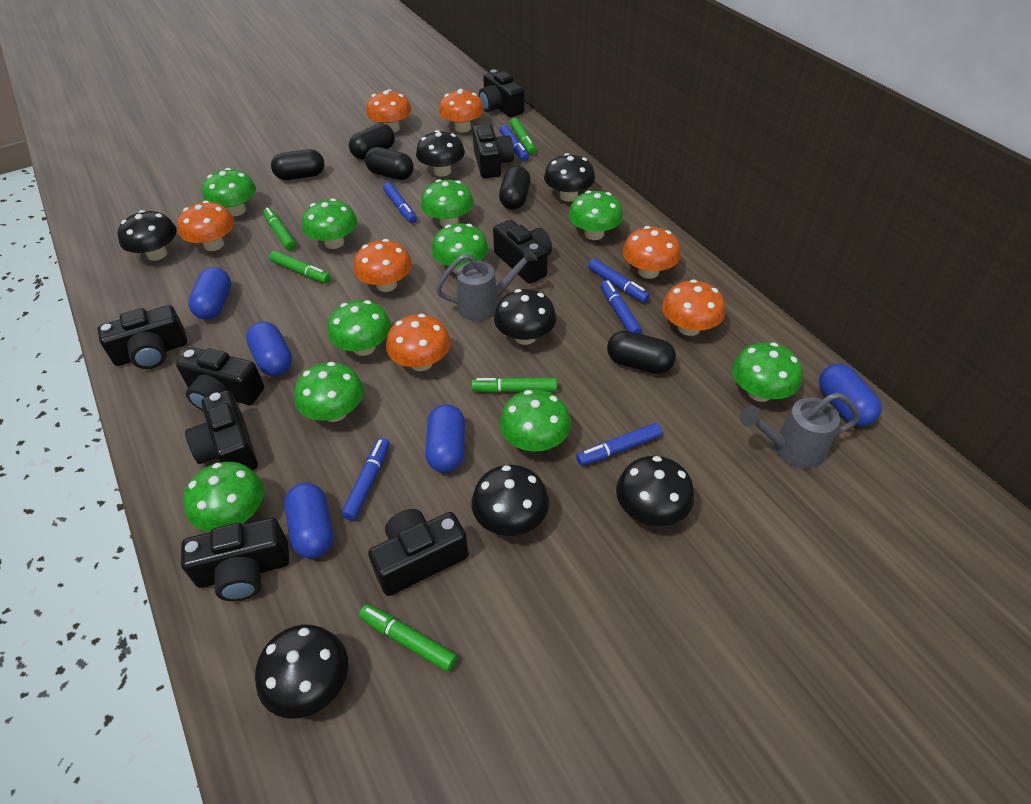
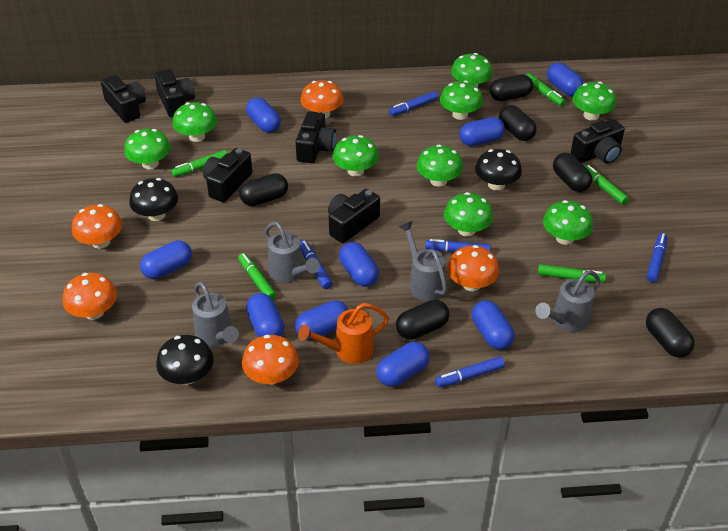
black camera: 8 -> 6
black capsule: 5 -> 6
black mushroom: 7 -> 3
blue capsule: 5 -> 9
blue marker: 6 -> 5
green mushroom: 10 -> 9
grey watering can: 2 -> 4
orange mushroom: 7 -> 5
orange watering can: 0 -> 1

